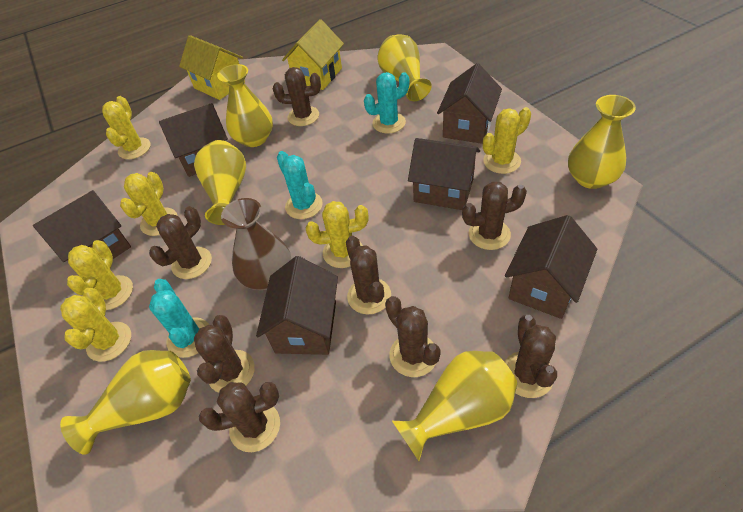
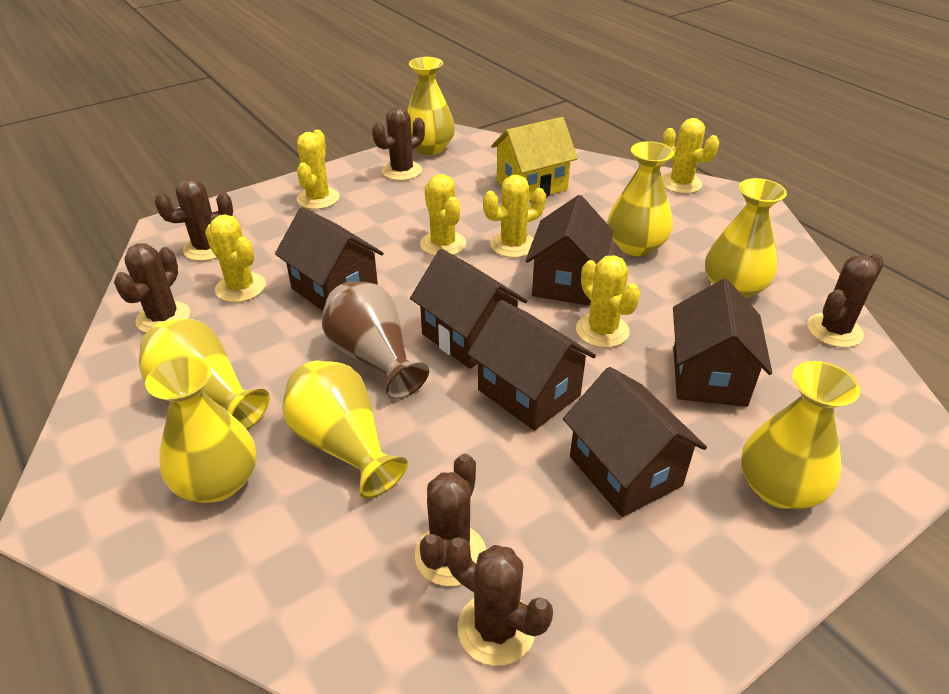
brown cactus: 8 -> 6
turquoise cactus: 3 -> 0
yellow house: 2 -> 1
yellow vase: 6 -> 7

